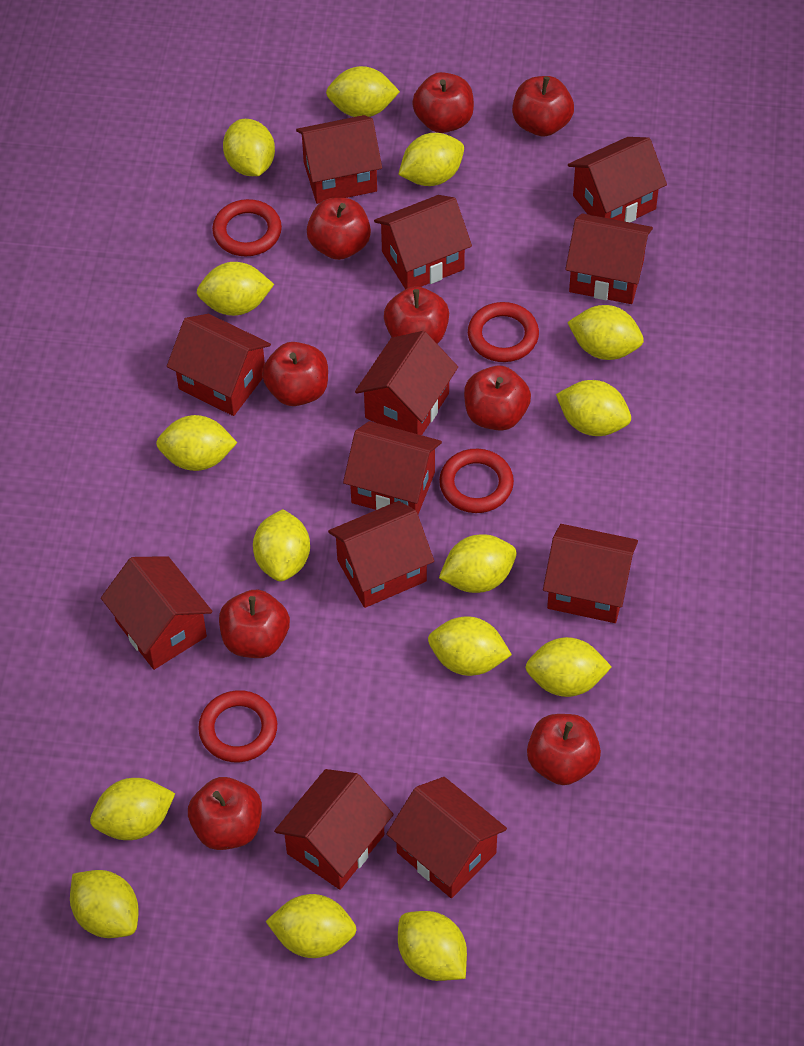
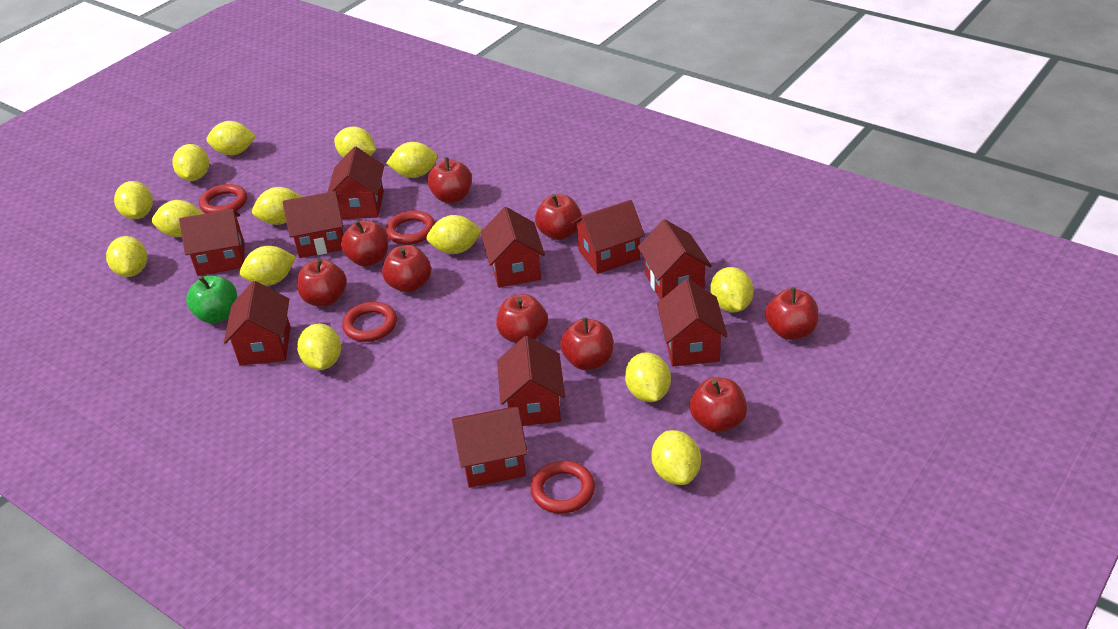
green apple: 0 -> 1
red house: 12 -> 10
yellow lemon: 15 -> 14

